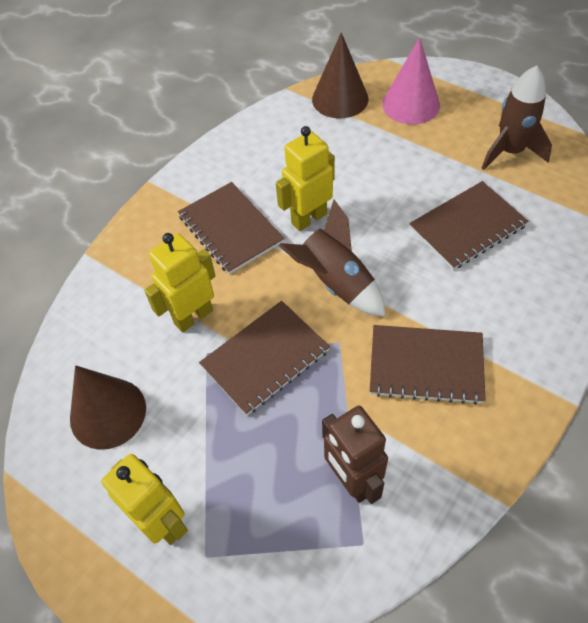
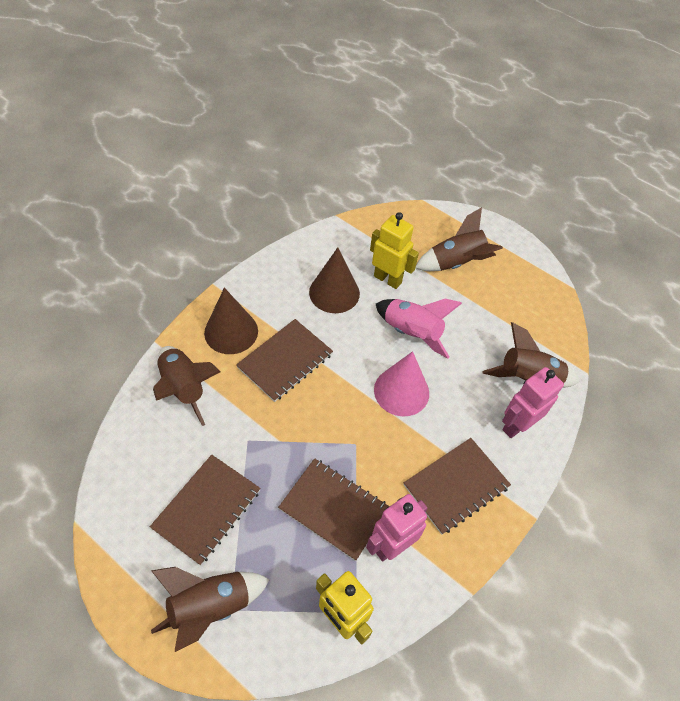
brown robot: 1 -> 0
brown rocket: 2 -> 4
pink robot: 0 -> 2
pink rocket: 0 -> 1
yellow robot: 3 -> 2

